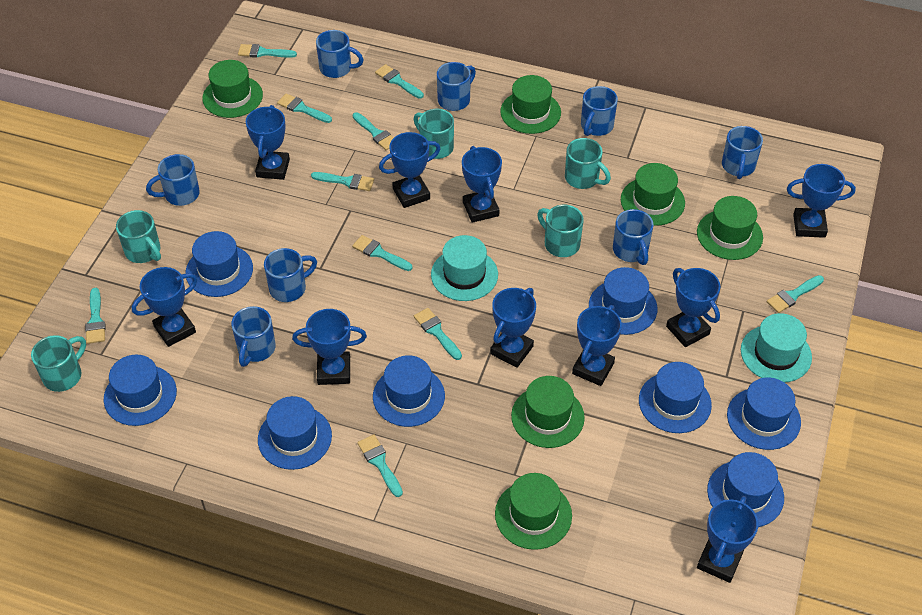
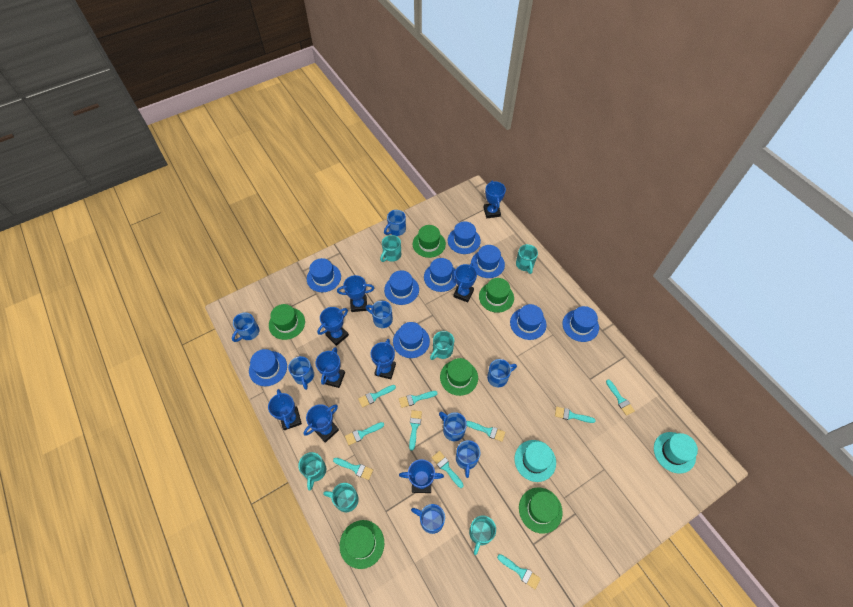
blue hat: 8 -> 9
blue trophy: 10 -> 9
turquoise mug: 5 -> 6

